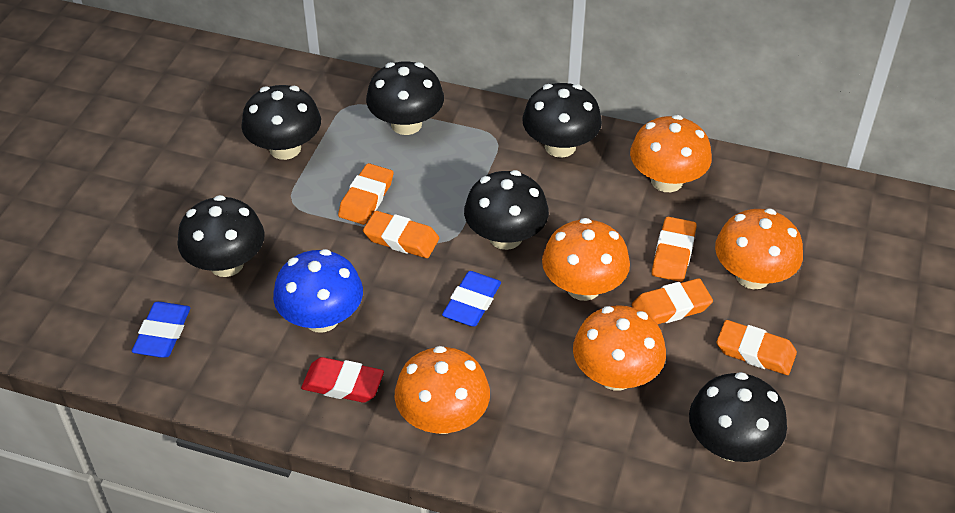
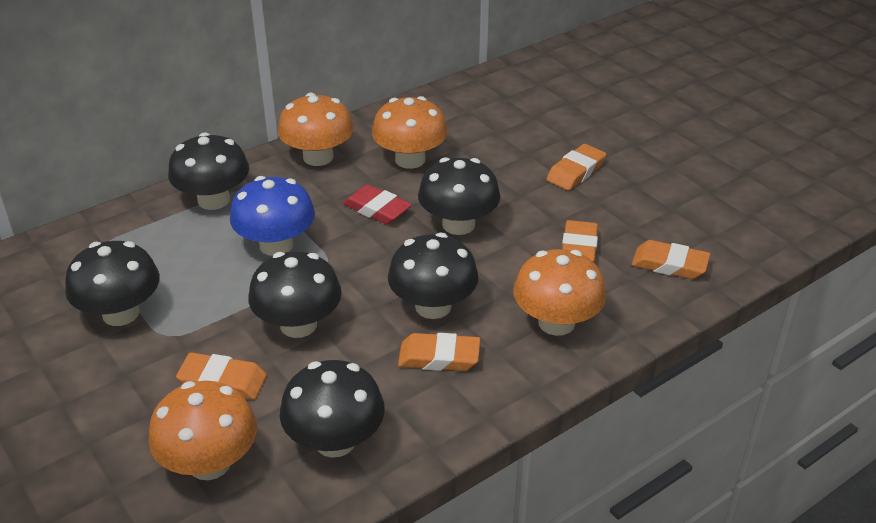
blue eraser: 2 -> 0
orange mushroom: 5 -> 4

